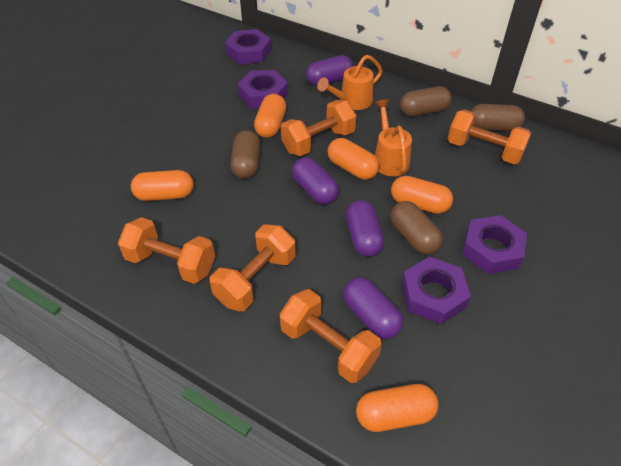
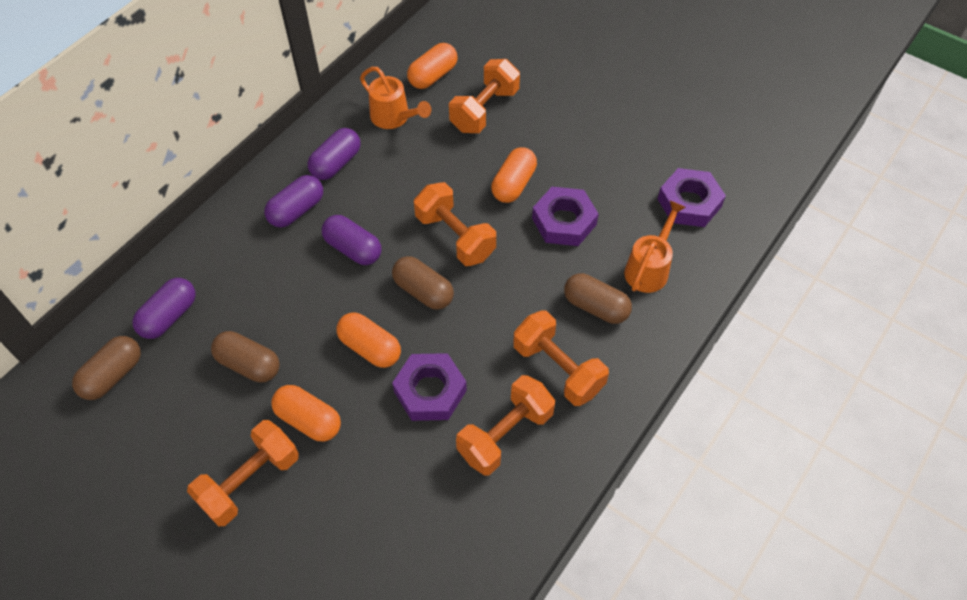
orange capsule: 5 -> 4
purple nut: 4 -> 3

